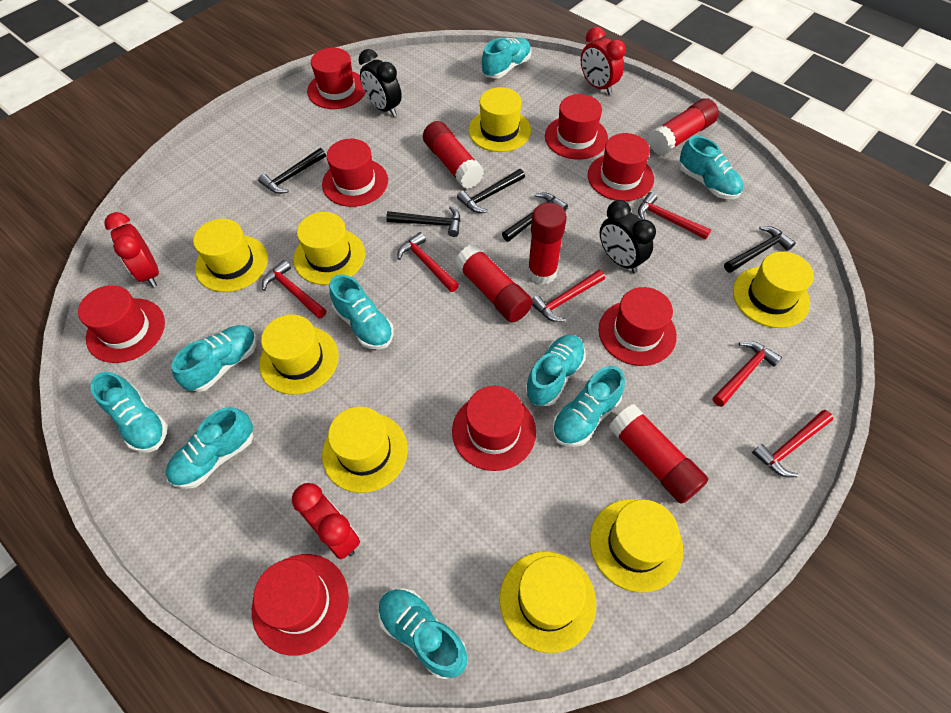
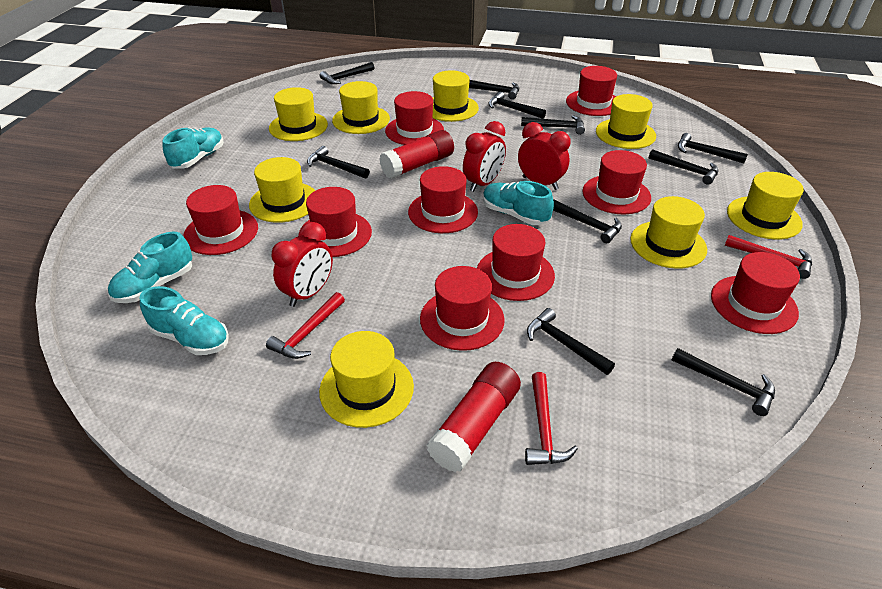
black clock: 2 -> 0
black hammer: 5 -> 10
red glue stick: 5 -> 2
red hammer: 6 -> 3
red hat: 8 -> 9
turquoise shoe: 9 -> 4

